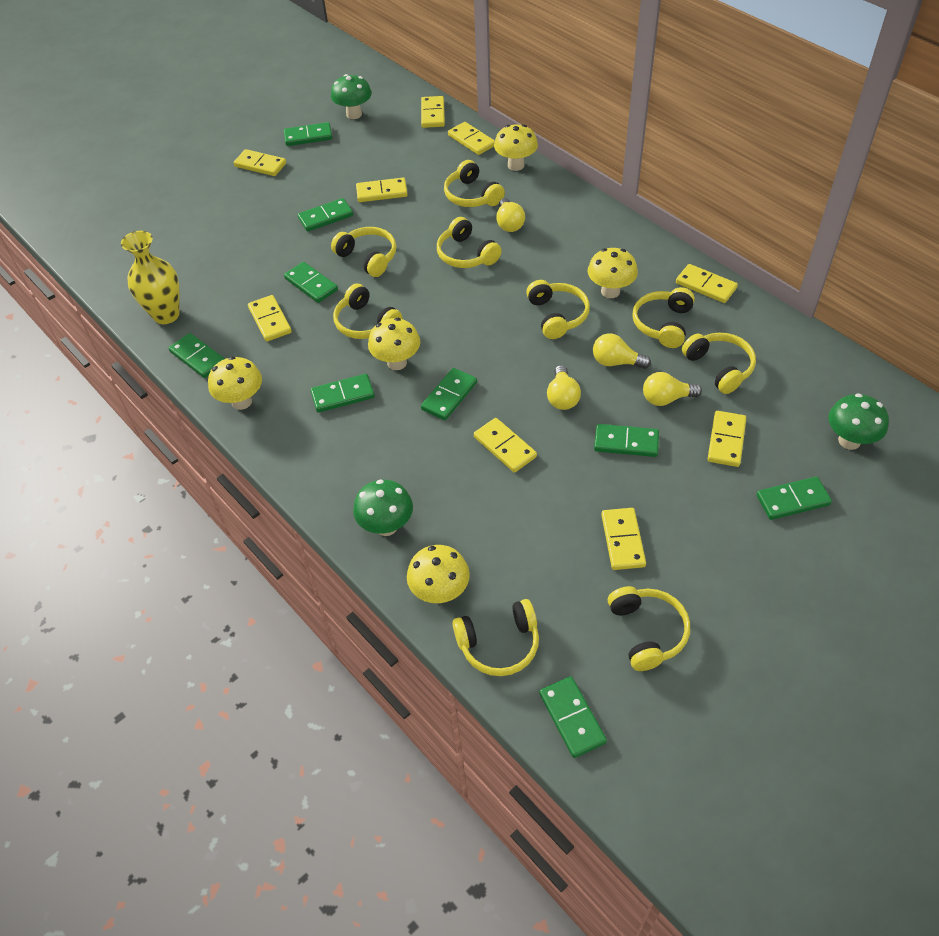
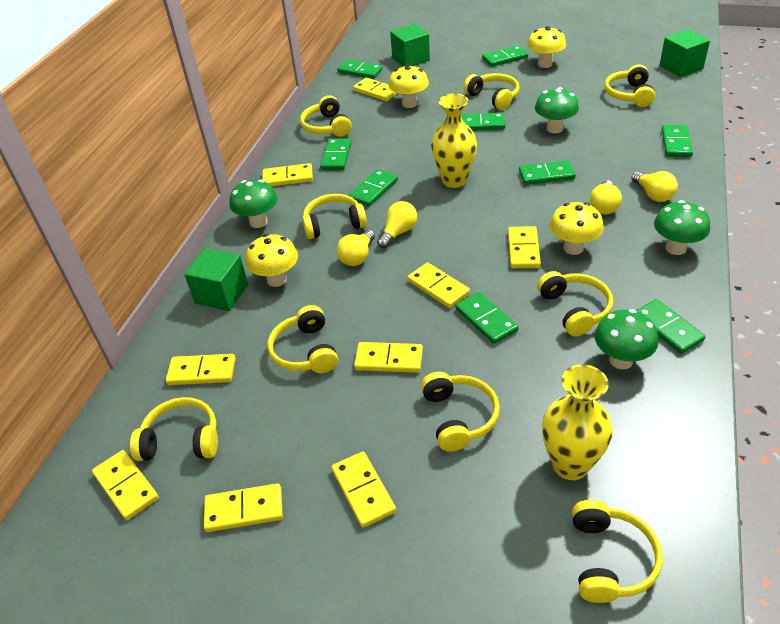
green cube: 0 -> 3
green mushroom: 3 -> 4
yellow mushroom: 5 -> 4
yellow vase: 1 -> 2

